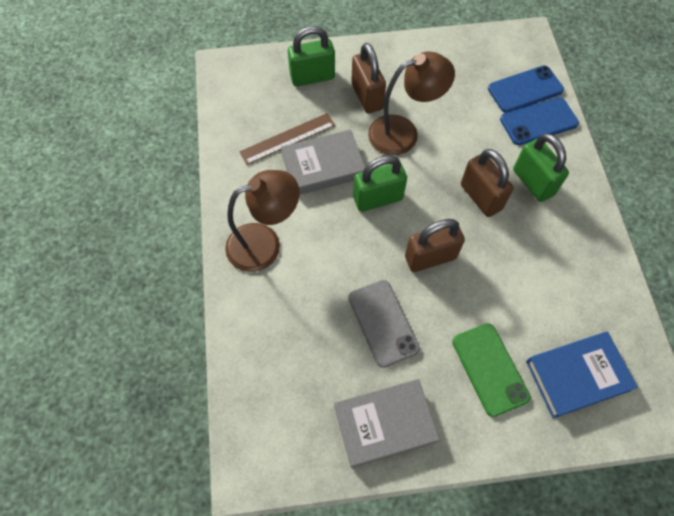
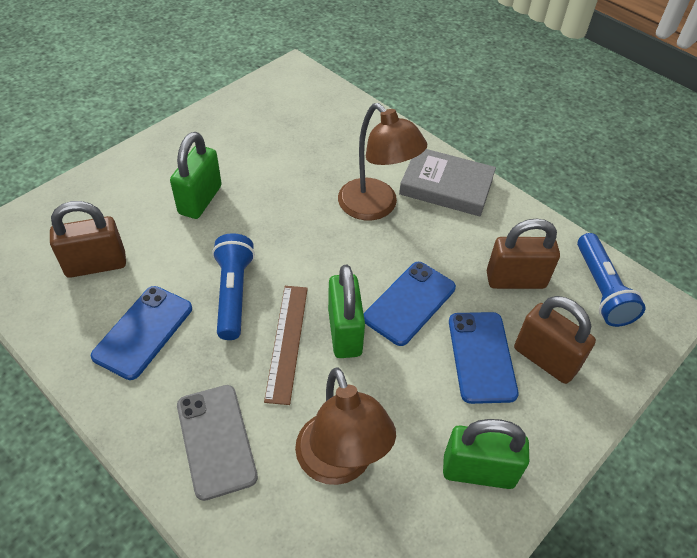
blue book: 1 -> 0
blue flashlight: 0 -> 2
blue phone: 2 -> 3
green phone: 1 -> 0
grey book: 2 -> 1

